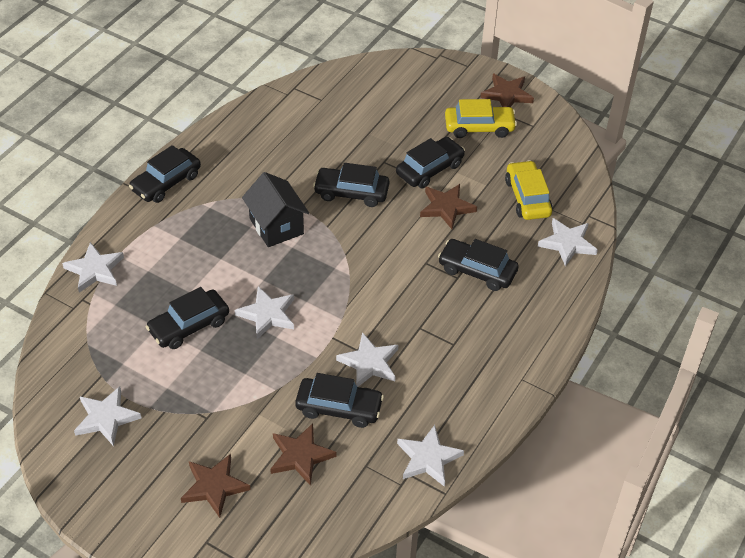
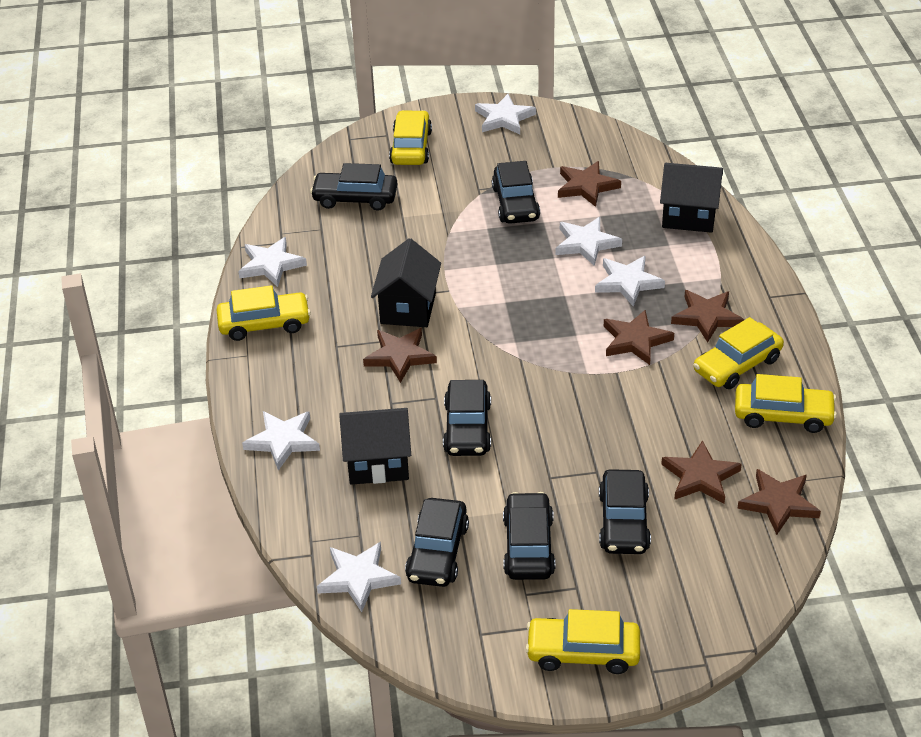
black house: 1 -> 3
brown star: 4 -> 6
yellow car: 2 -> 5

